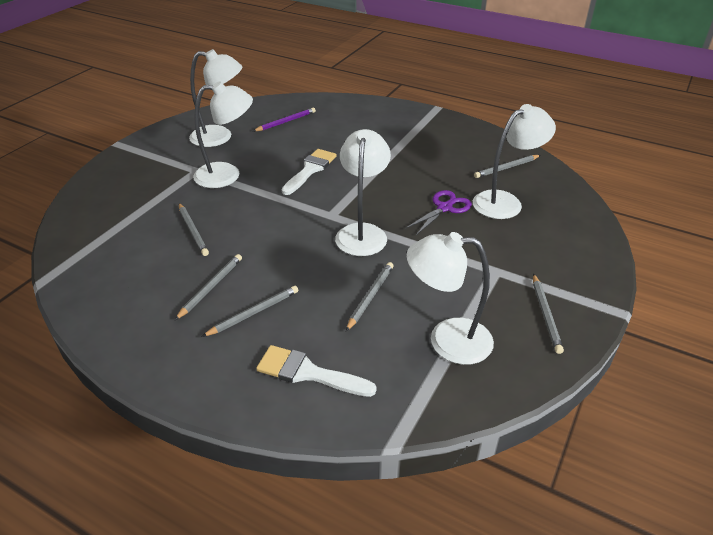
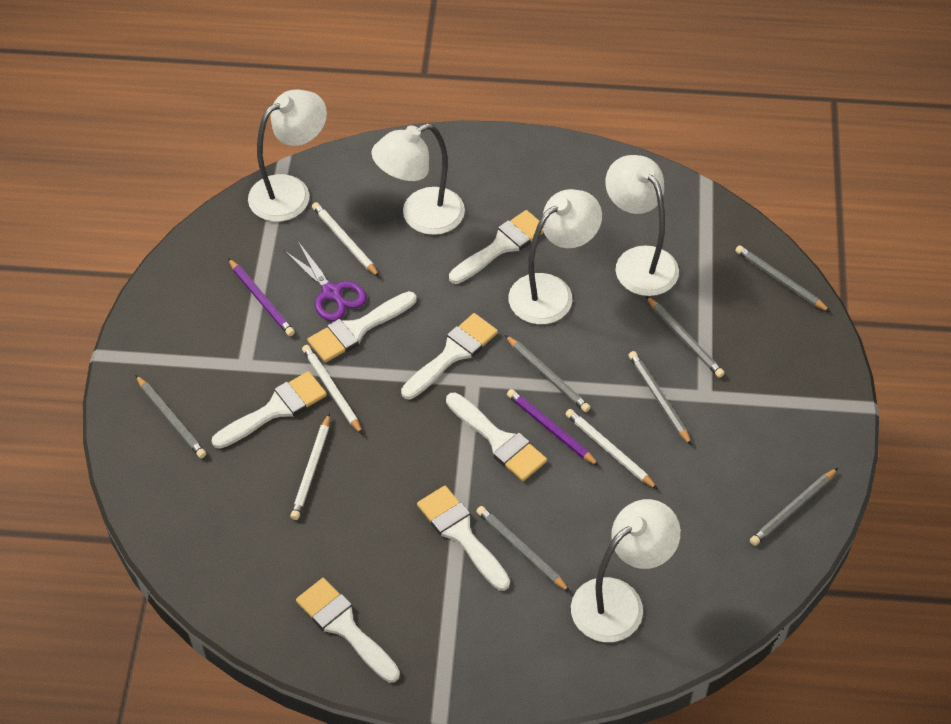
grey pencil: 6 -> 7
purple pencil: 1 -> 2
white brush: 2 -> 7
white pencil: 0 -> 4

